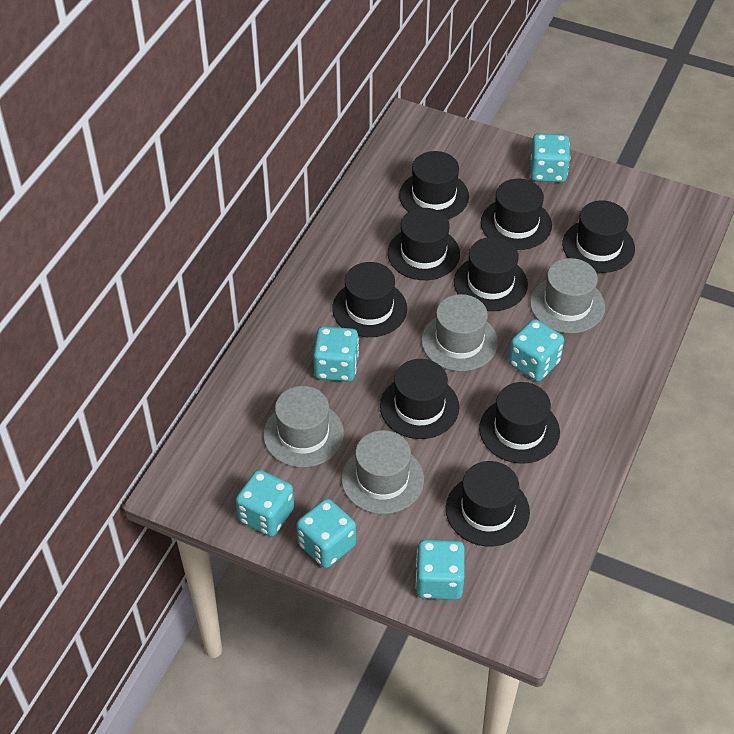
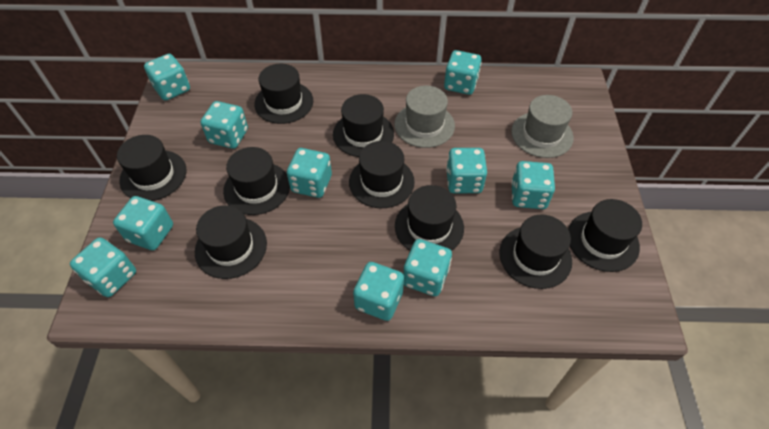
grey hat: 4 -> 2
turquoise dice: 6 -> 10

